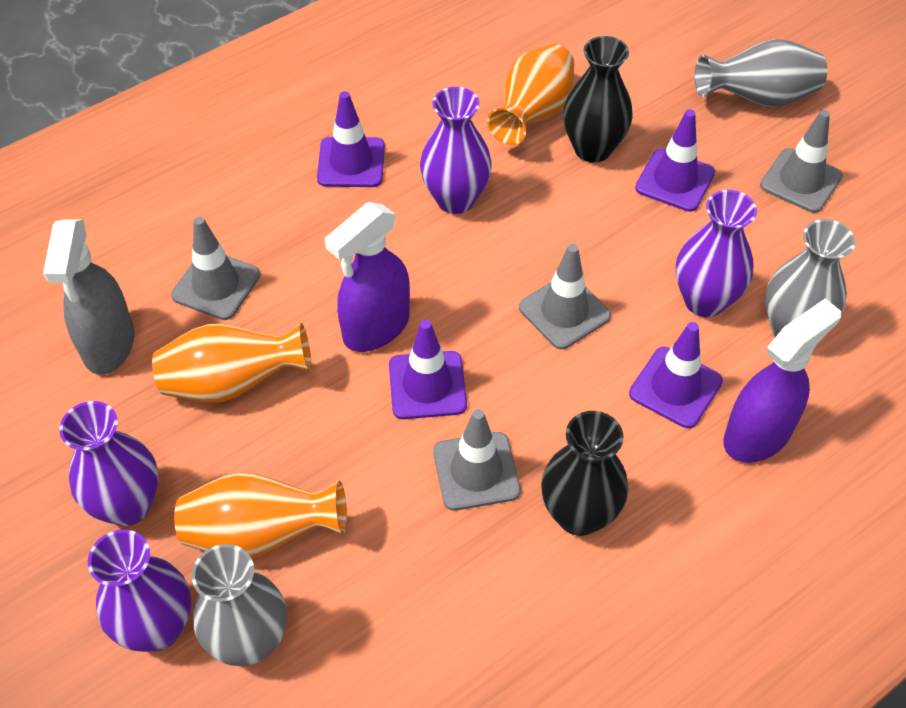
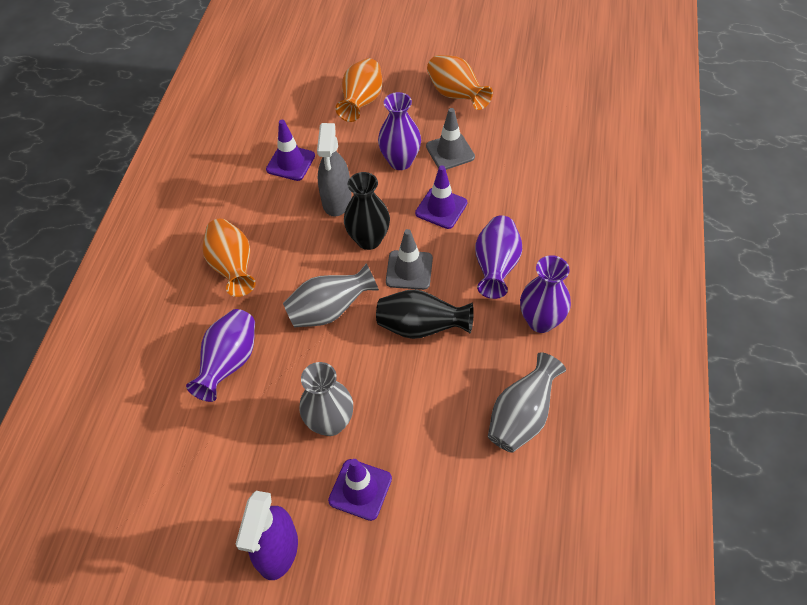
grey traffic cone: 4 -> 2
purple spray bottle: 2 -> 1
purple traffic cone: 4 -> 3

